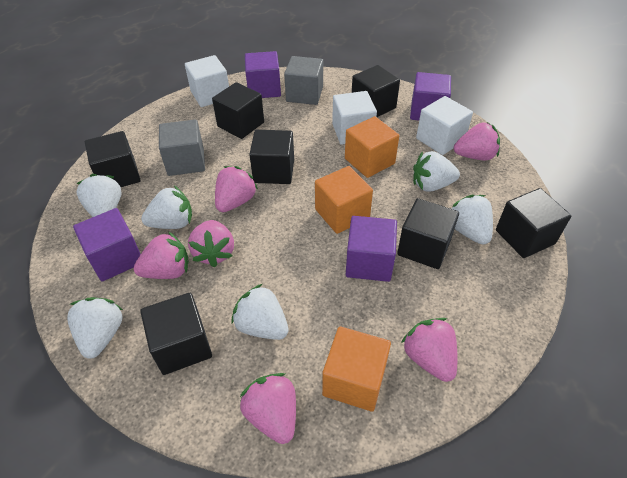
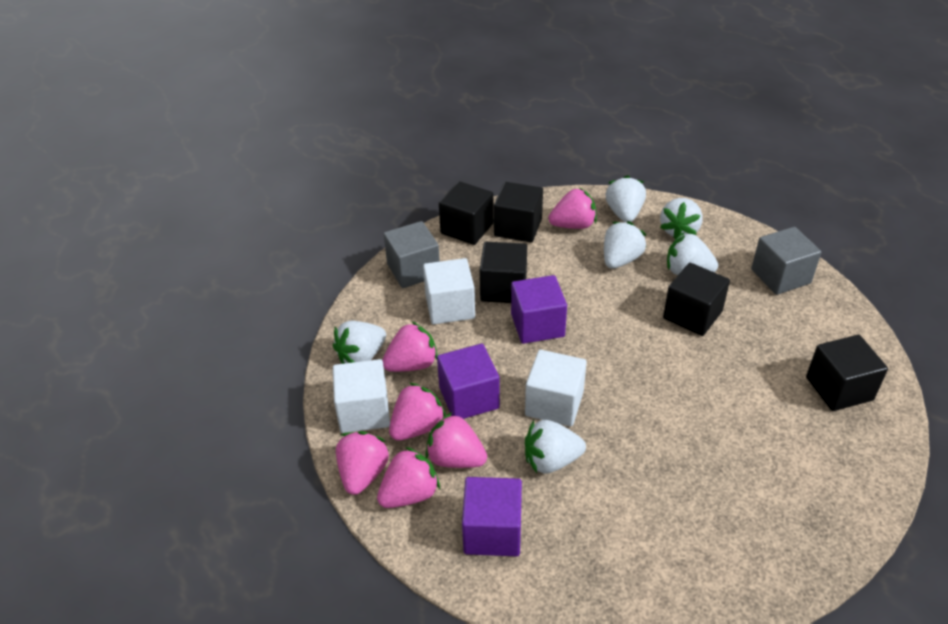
black cube: 7 -> 5
orange cube: 3 -> 0
purple cube: 4 -> 3

